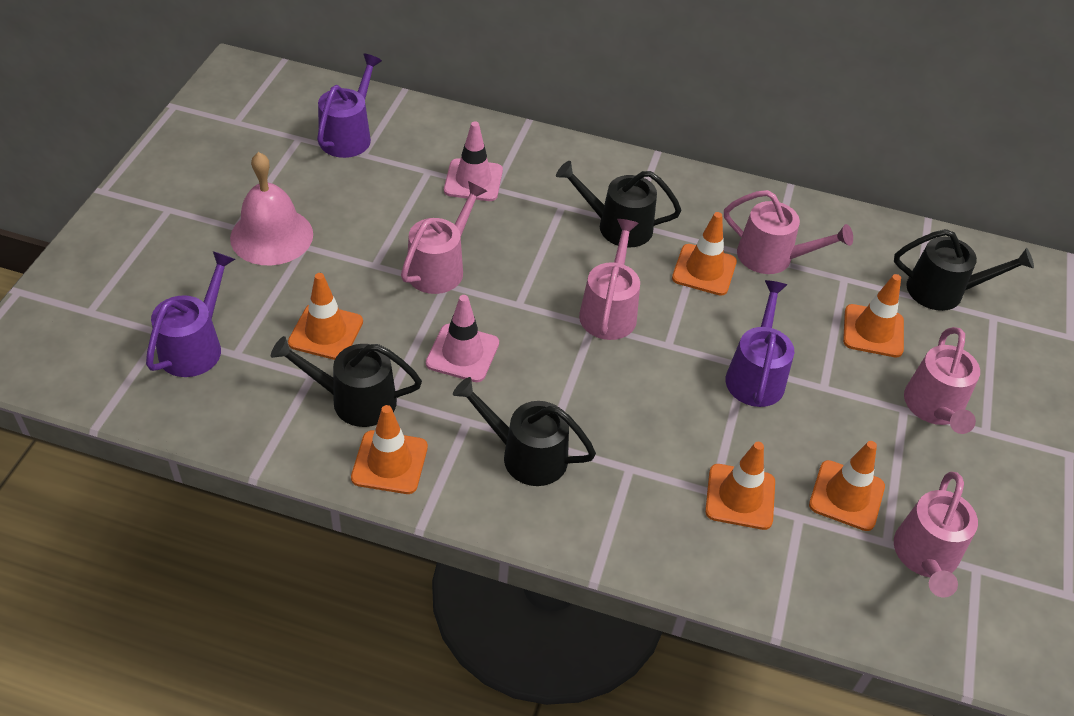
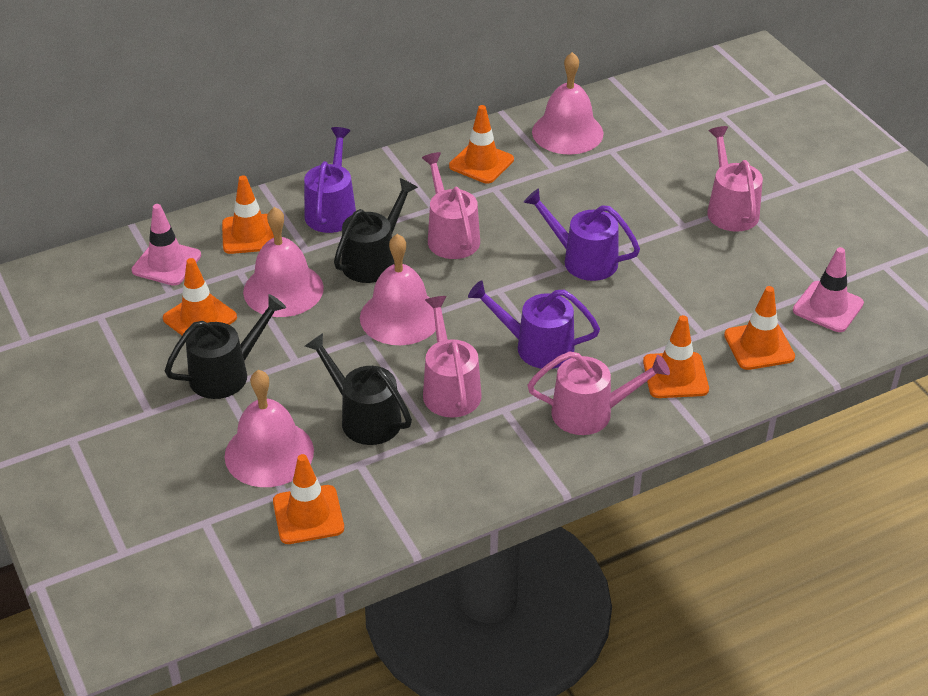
black watering can: 4 -> 3
pink bell: 1 -> 4
pink watering can: 5 -> 4

